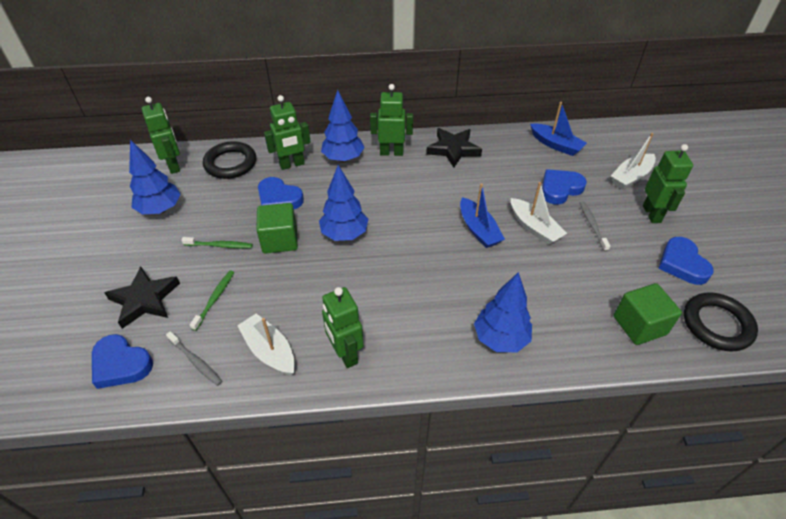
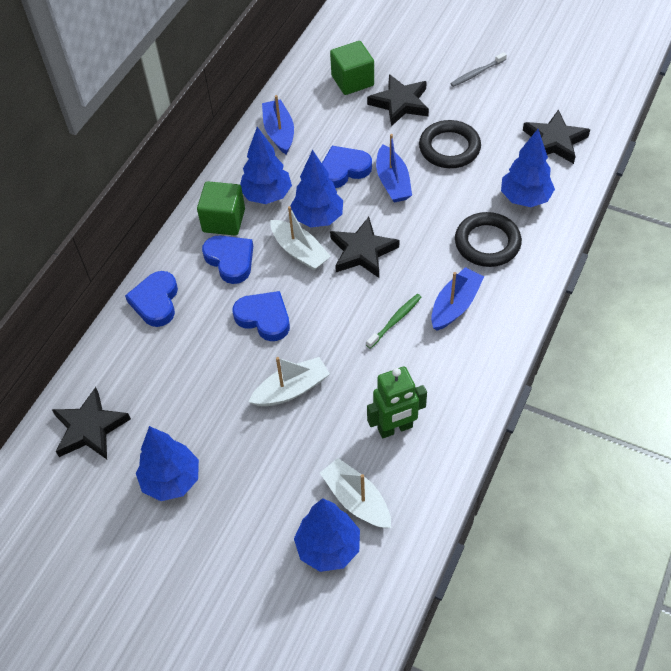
black star: 2 -> 4
blue boat: 2 -> 3
blue tree: 4 -> 5
green robot: 5 -> 1
green toothbrush: 2 -> 1
grey toothbrush: 2 -> 1

